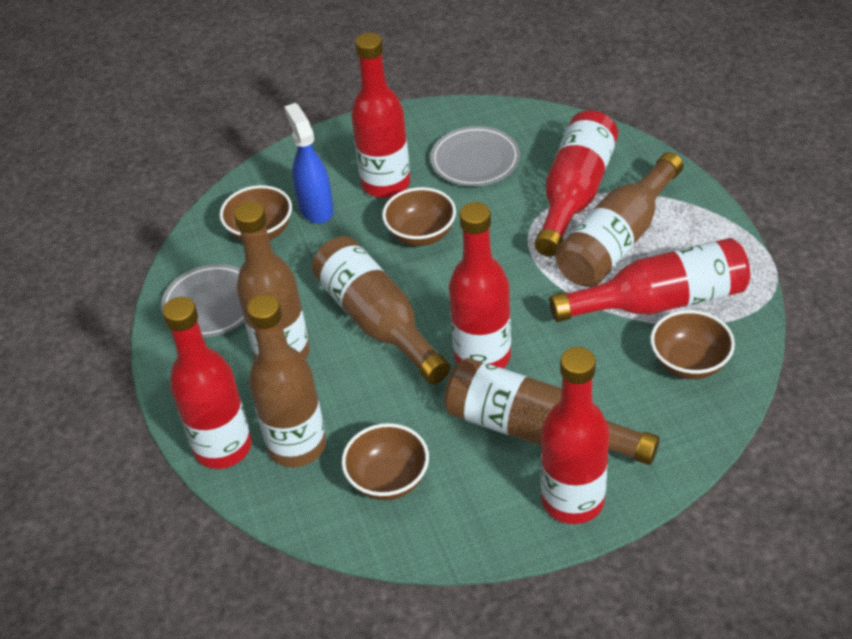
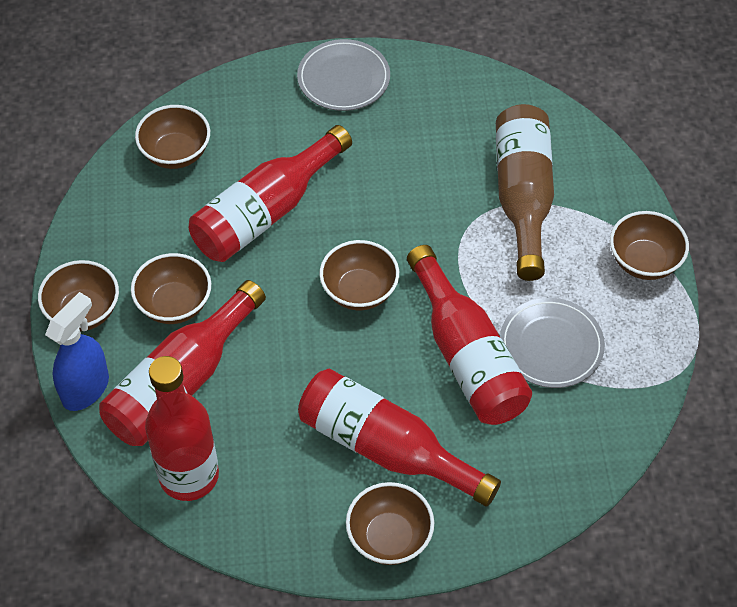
brown bottle: 5 -> 1
brown bowl: 4 -> 6
red bottle: 6 -> 5

